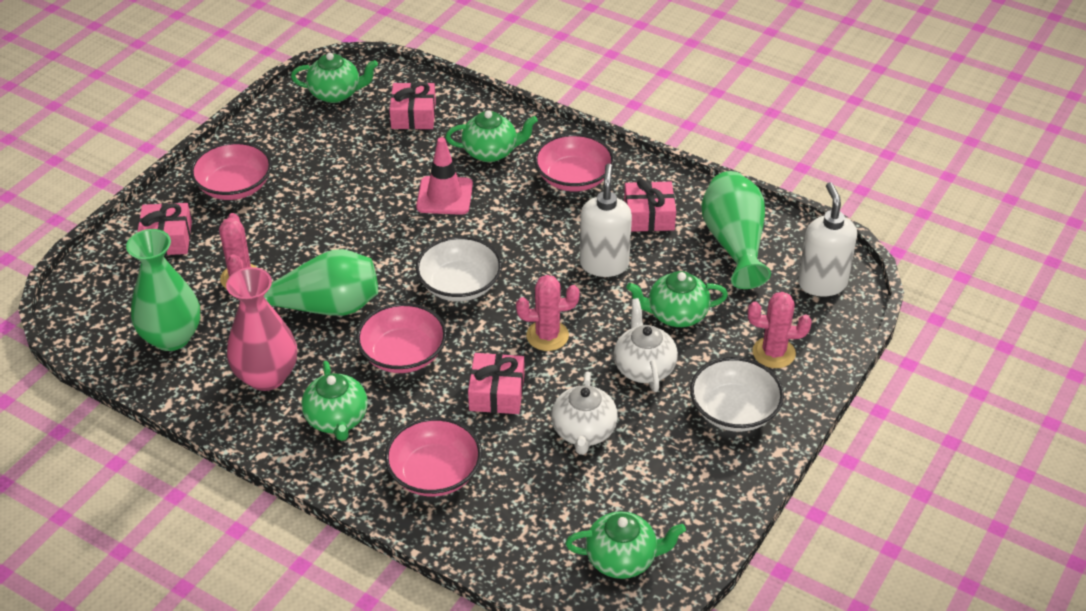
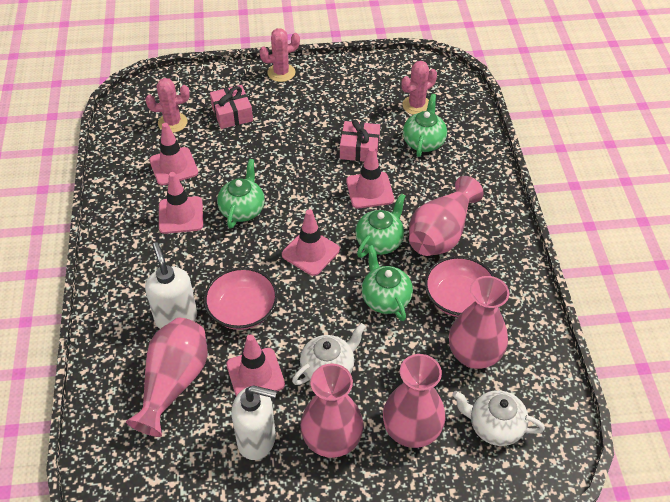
green teapot: 5 -> 4
green vase: 3 -> 0
pink bowl: 4 -> 2
pink gift: 4 -> 2
pink traffic cone: 1 -> 5
pink vase: 1 -> 5
white bowl: 2 -> 0

